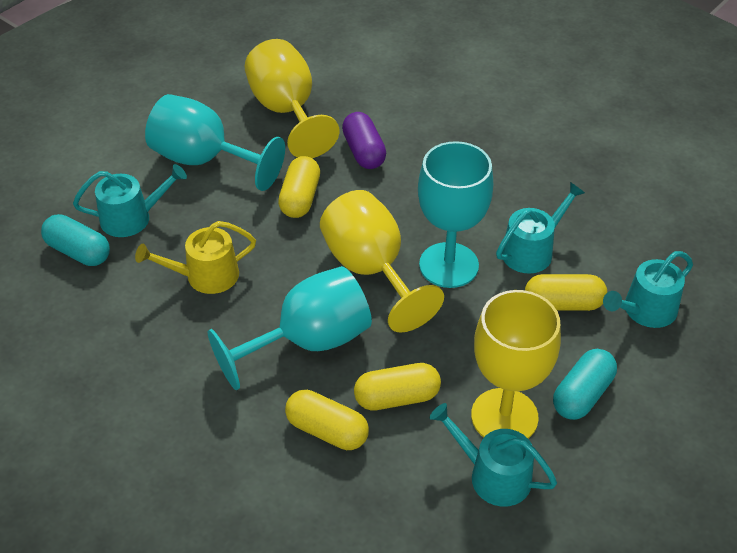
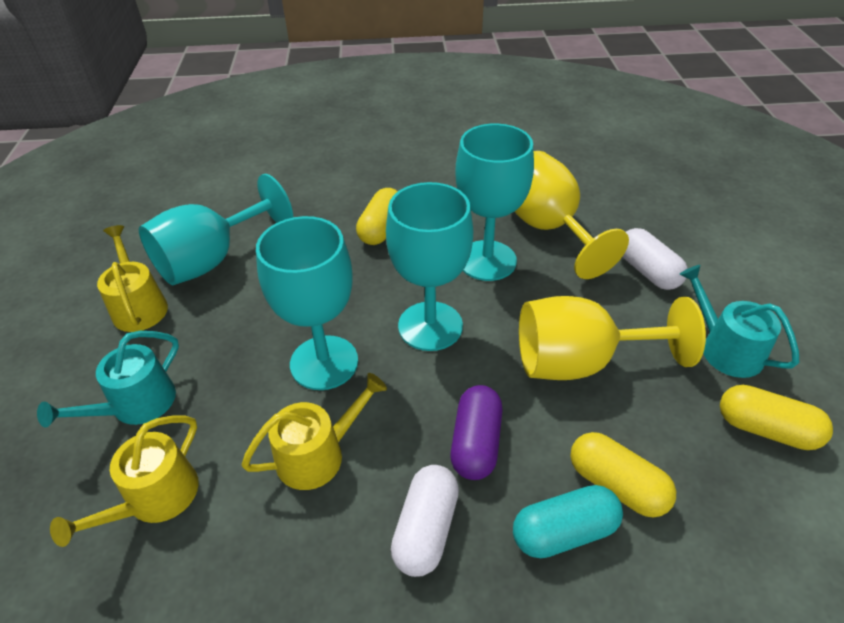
turquoise capsule: 2 -> 1
turquoise goblet: 3 -> 4
turquoise watering can: 4 -> 2
white capsule: 0 -> 2
yellow capsule: 4 -> 3
yellow goblet: 3 -> 2
yellow watering can: 1 -> 3

